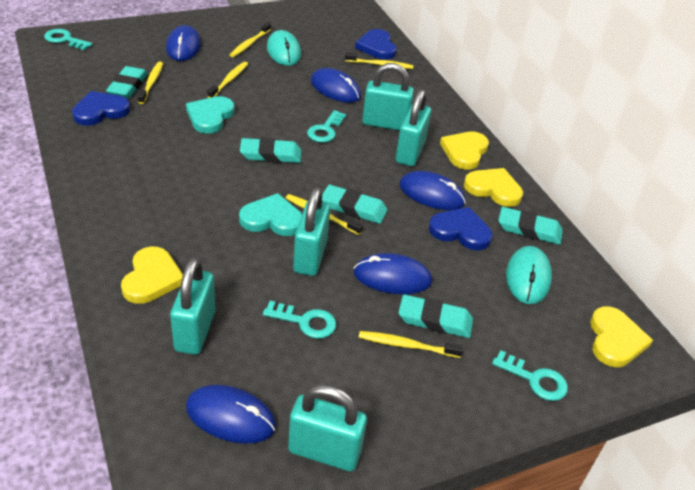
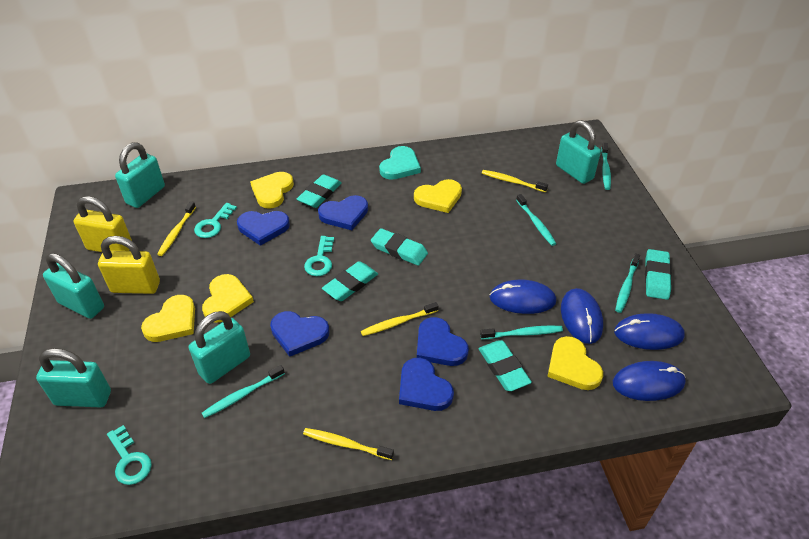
blue heart: 3 -> 5
blue mouse: 5 -> 4
turquoise heart: 2 -> 1
turquoise key: 4 -> 3
turquoise mouse: 2 -> 0
turquoise toothbrush: 0 -> 5
yellow heart: 4 -> 5
yellow padlock: 0 -> 2
yellow toothbrush: 6 -> 4

